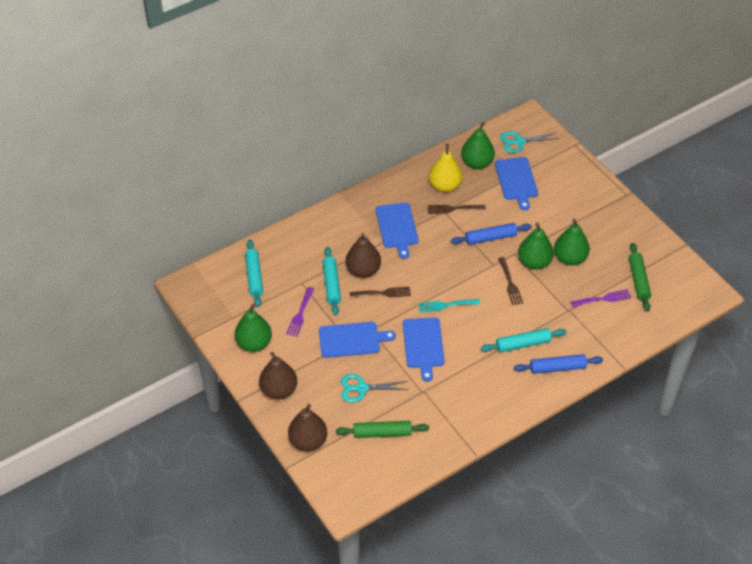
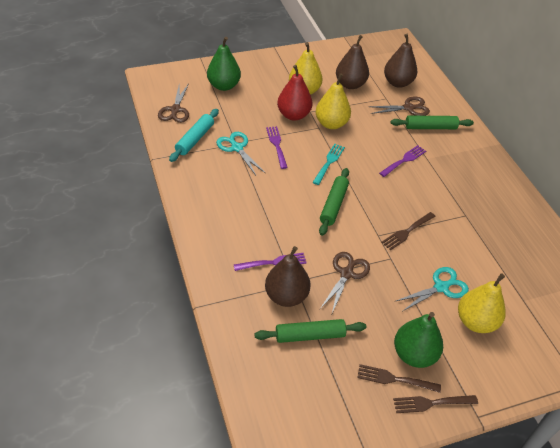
blue cutting board: 4 -> 0
blue rolling pin: 2 -> 0
brown scissors: 0 -> 3
green pear: 4 -> 2
green rolling pin: 2 -> 3
purple fork: 2 -> 3
red pear: 0 -> 1
turquoise rolling pin: 3 -> 1
yellow pear: 1 -> 3

